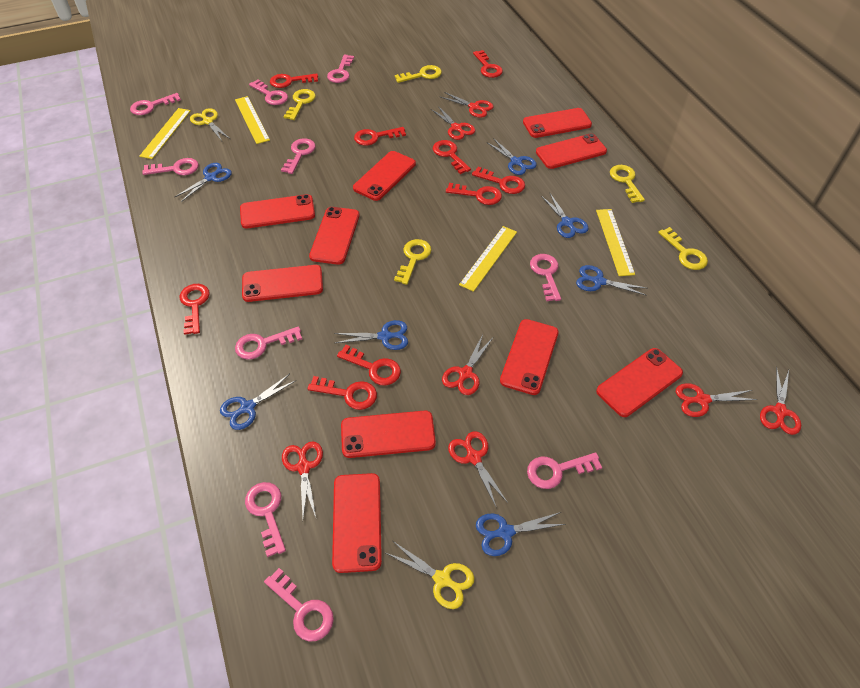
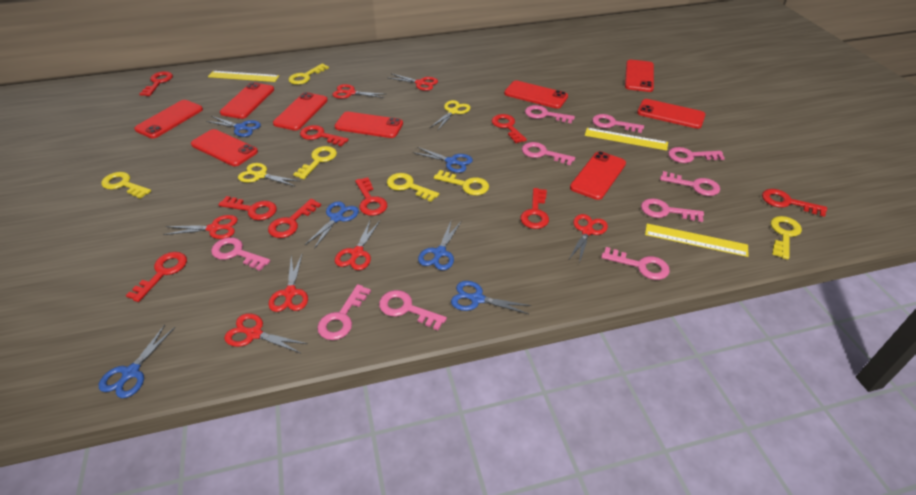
blue scissors: 7 -> 6
red phone: 10 -> 9
yellow key: 5 -> 6
yellow ruler: 4 -> 3

